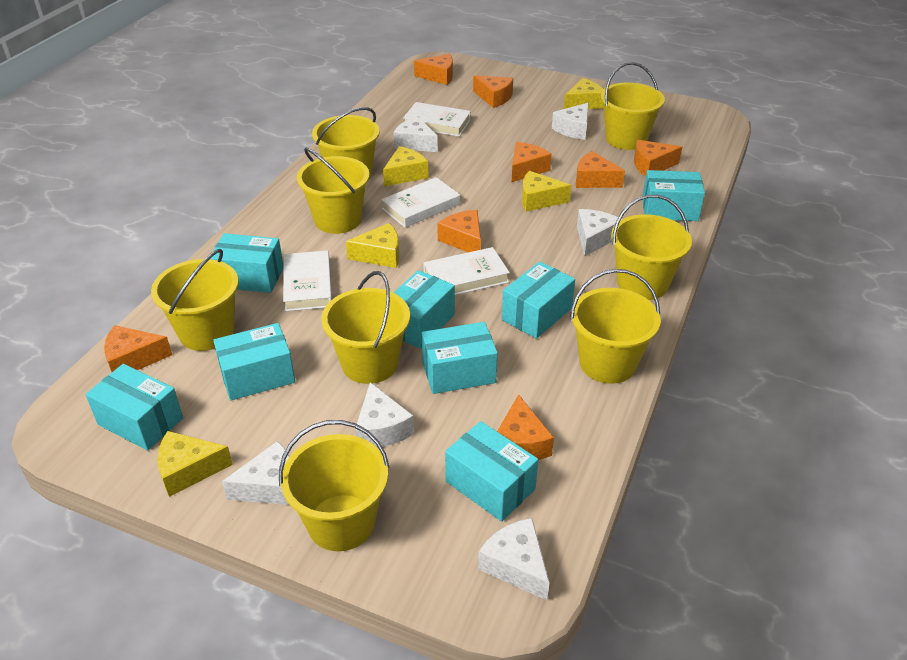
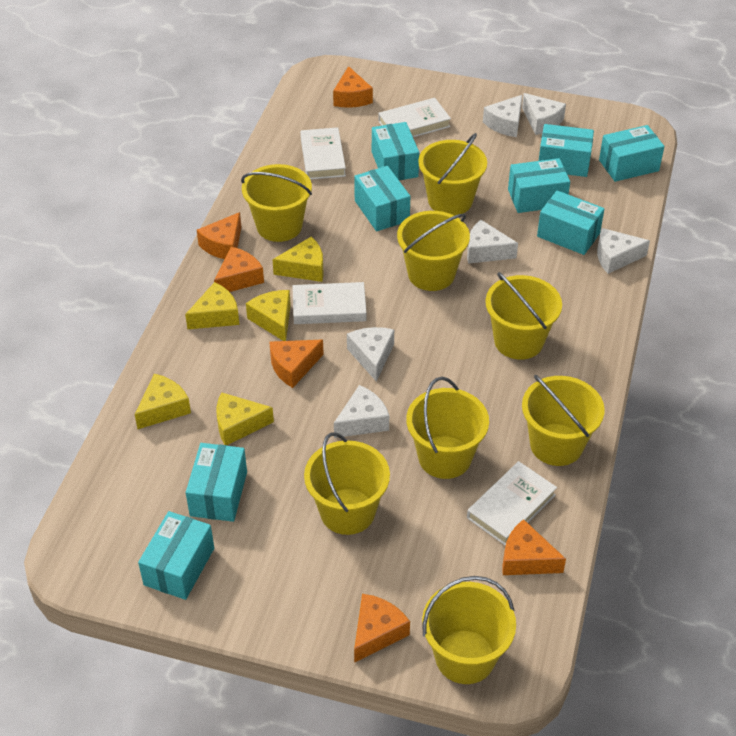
orange cheese: 8 -> 6

